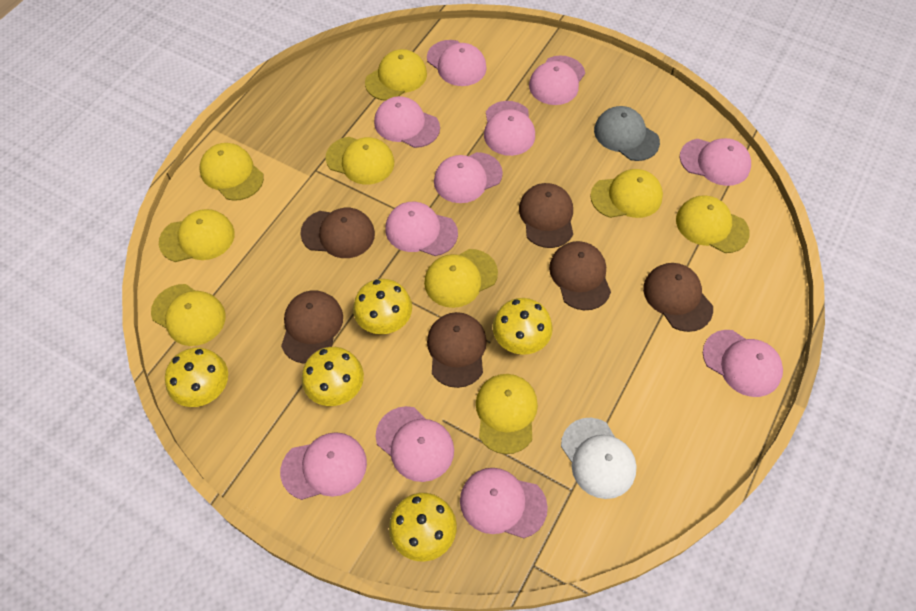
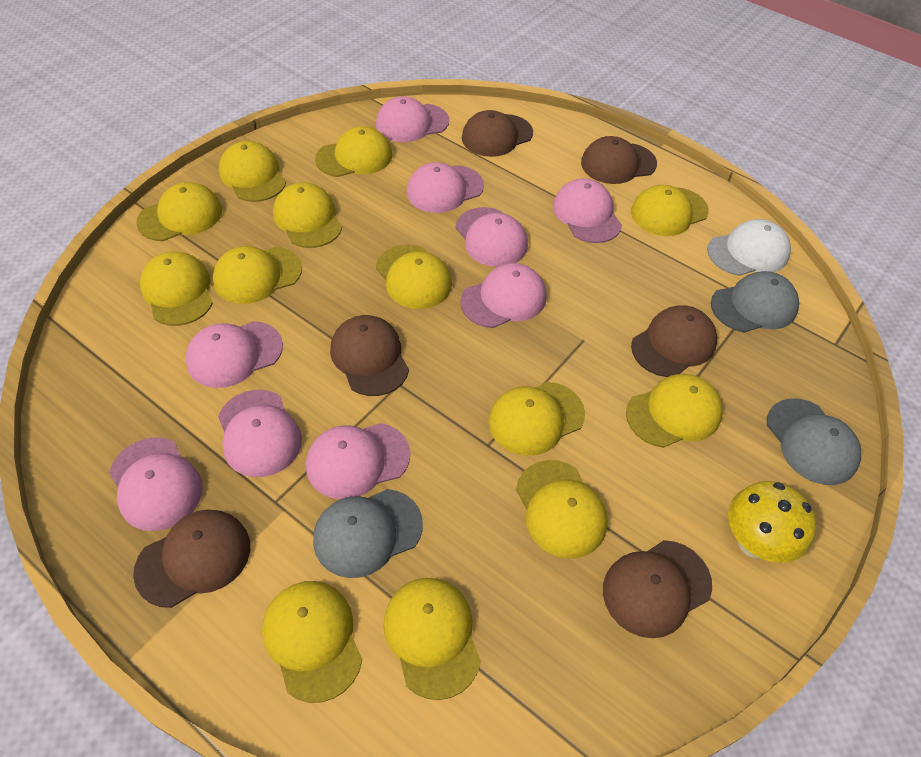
grey cap: 1 -> 3
pink cap: 11 -> 9
yellow cap: 9 -> 13
yellow mushroom: 5 -> 1

